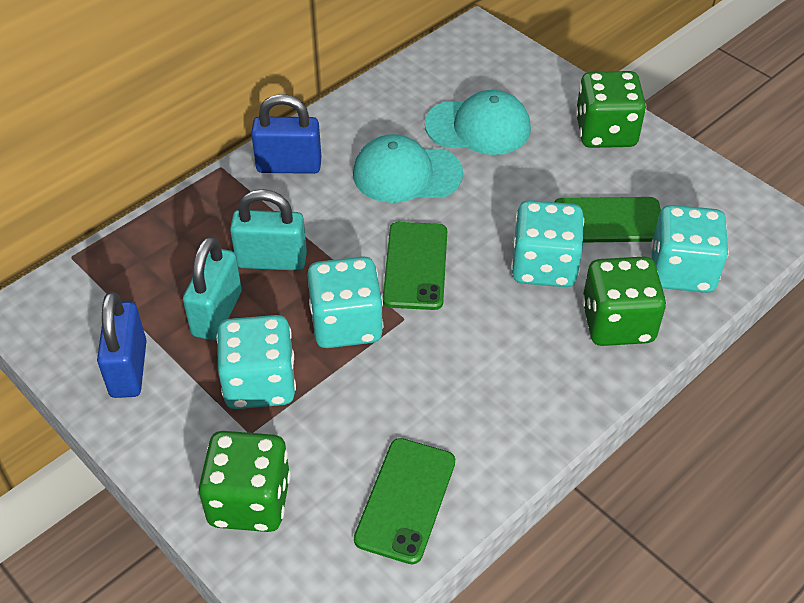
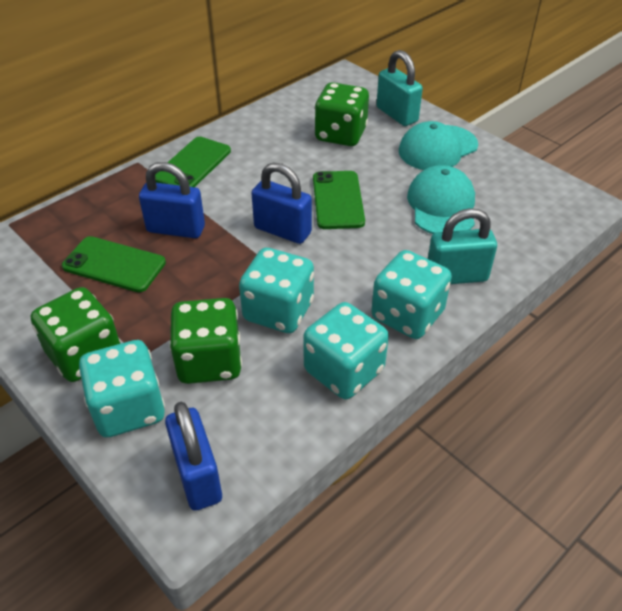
blue padlock: 2 -> 3

